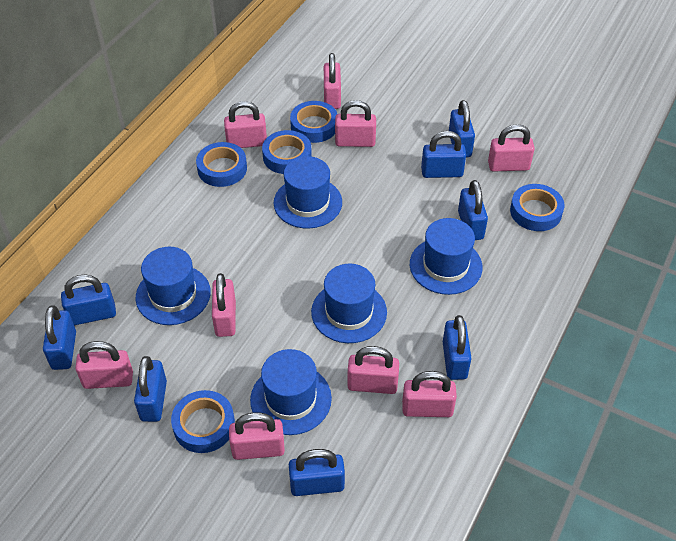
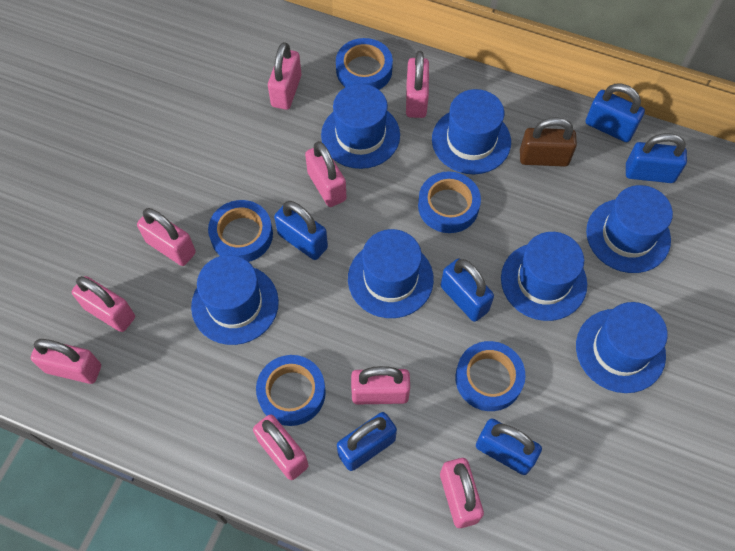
blue hat: 5 -> 7
blue padlock: 8 -> 6
brown padlock: 0 -> 1

